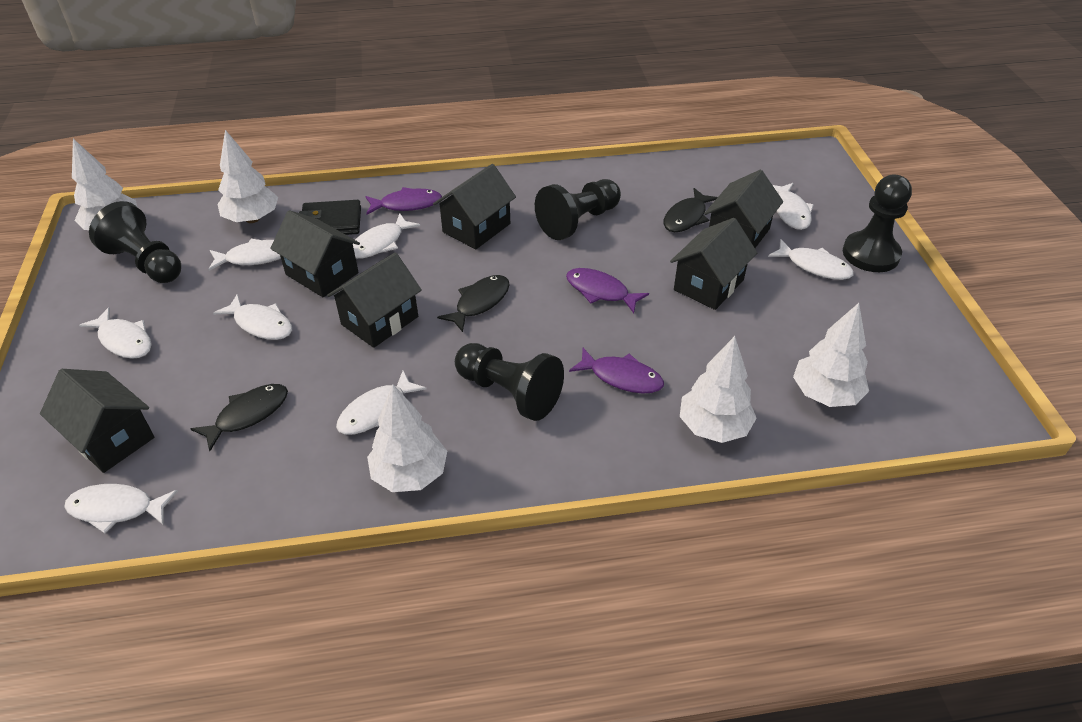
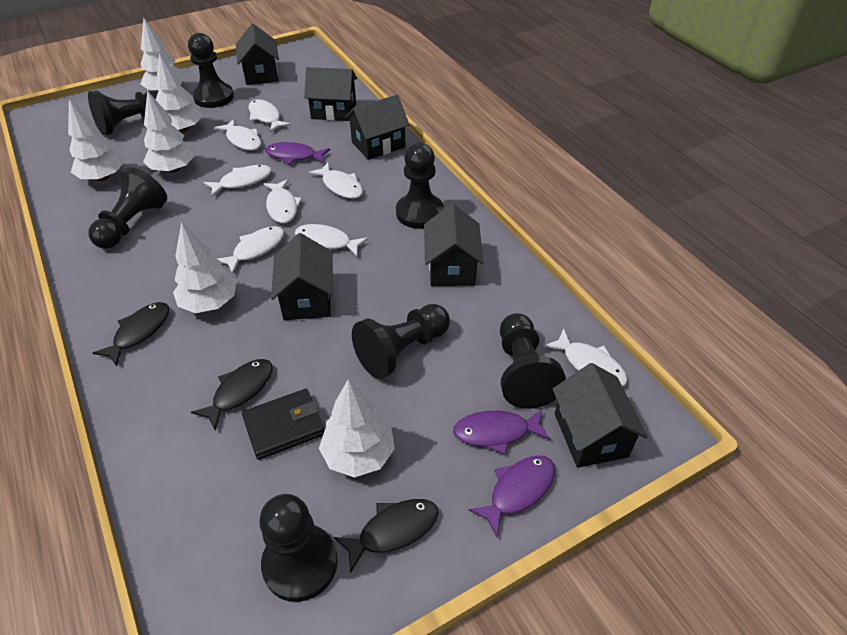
black pawn: 4 -> 7
white tree: 5 -> 6

